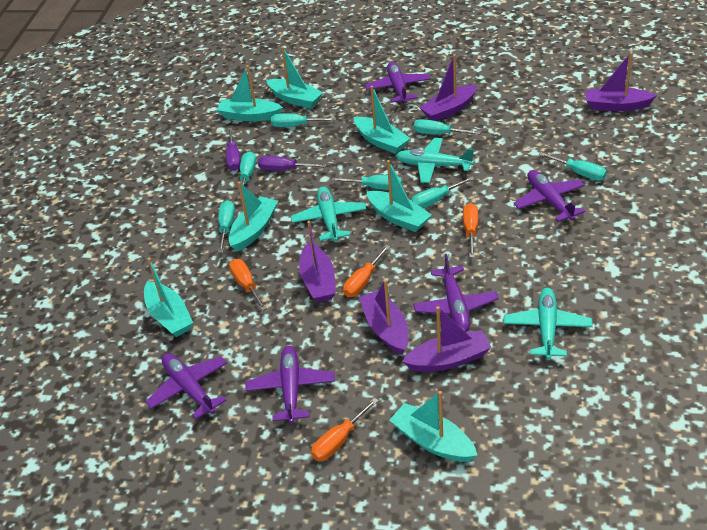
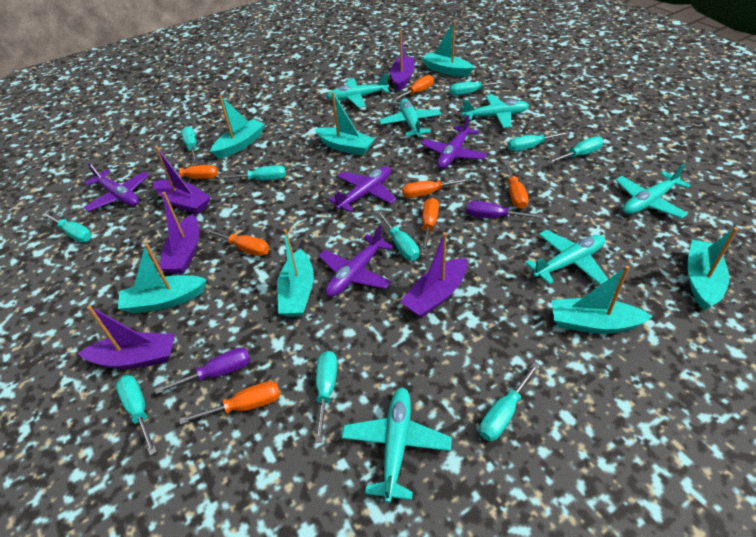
orange screwdriver: 4 -> 7
purple plane: 5 -> 4
turquoise plane: 3 -> 6
turquoise screwdriver: 7 -> 10

